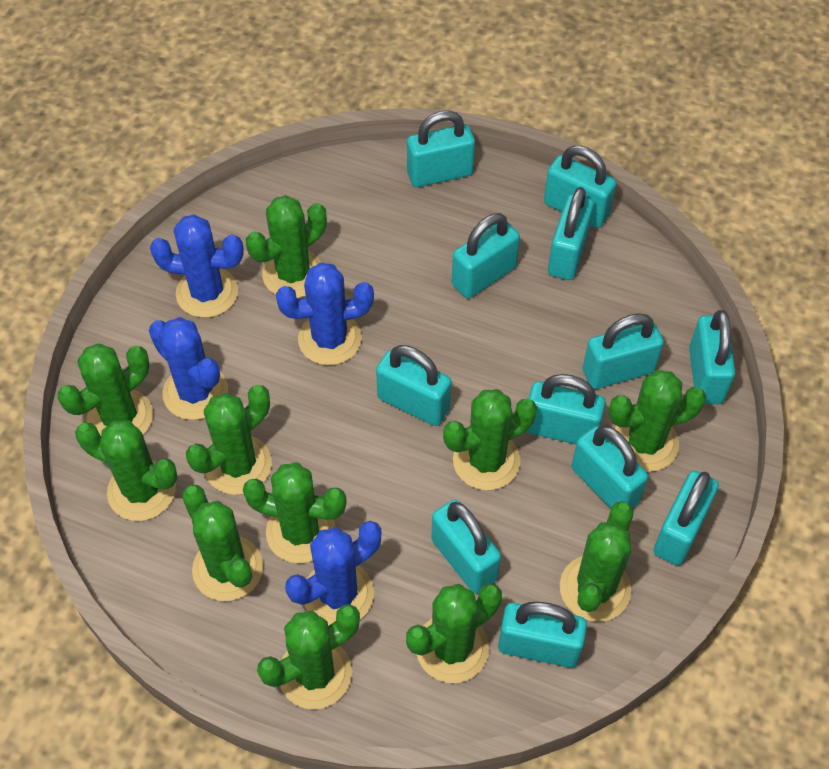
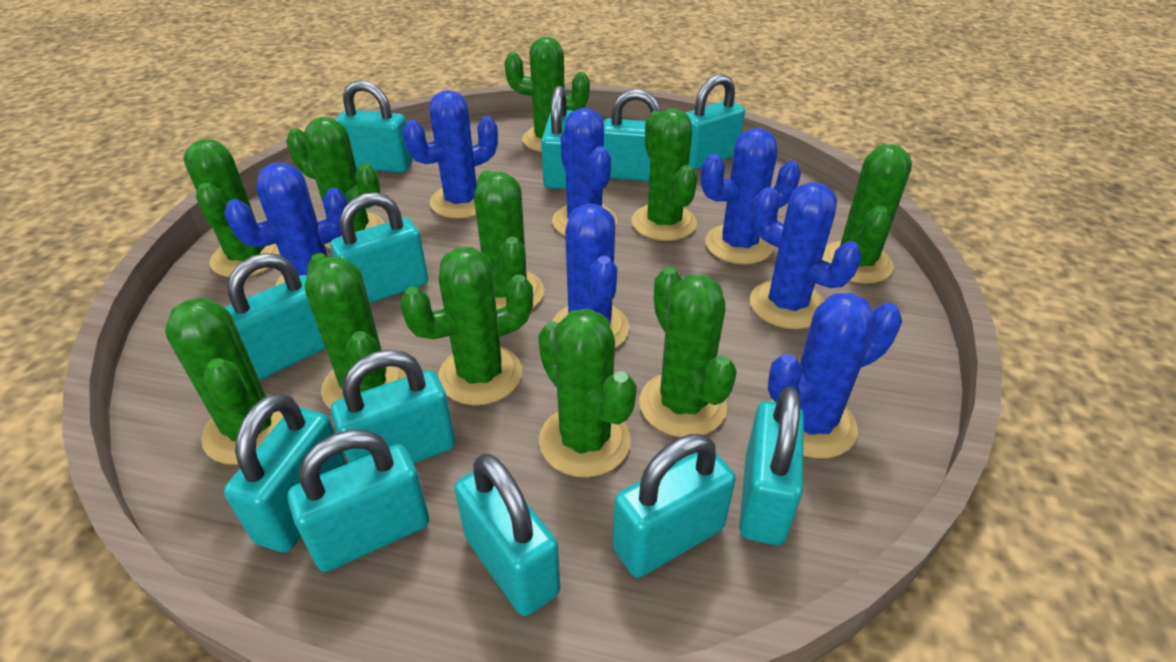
blue cactus: 4 -> 7

